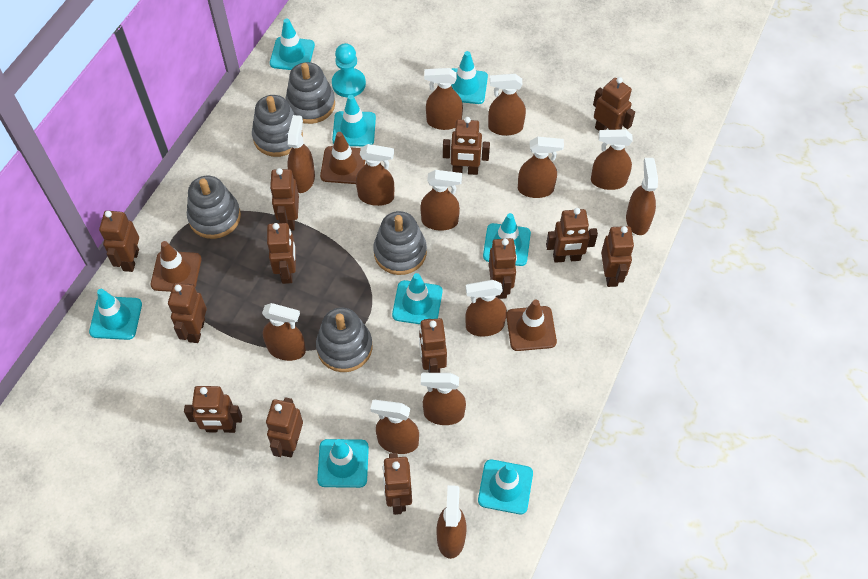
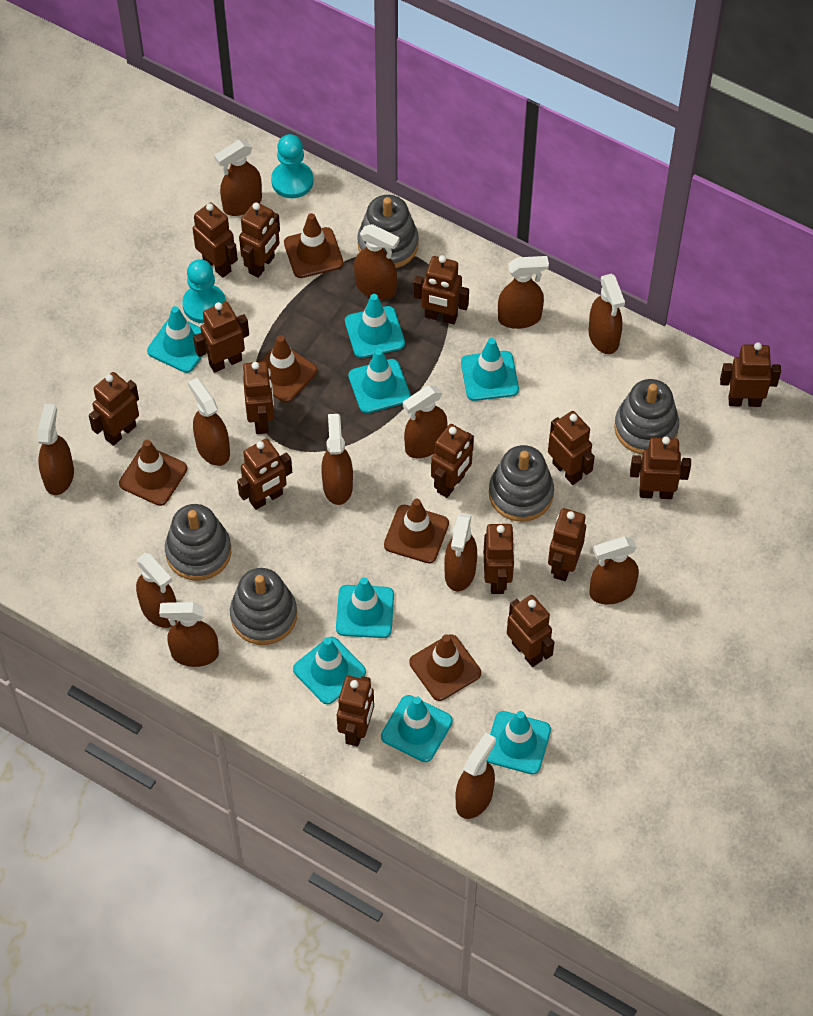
brown robot: 13 -> 15
brown traffic cone: 3 -> 5
turquoise pawn: 1 -> 2

